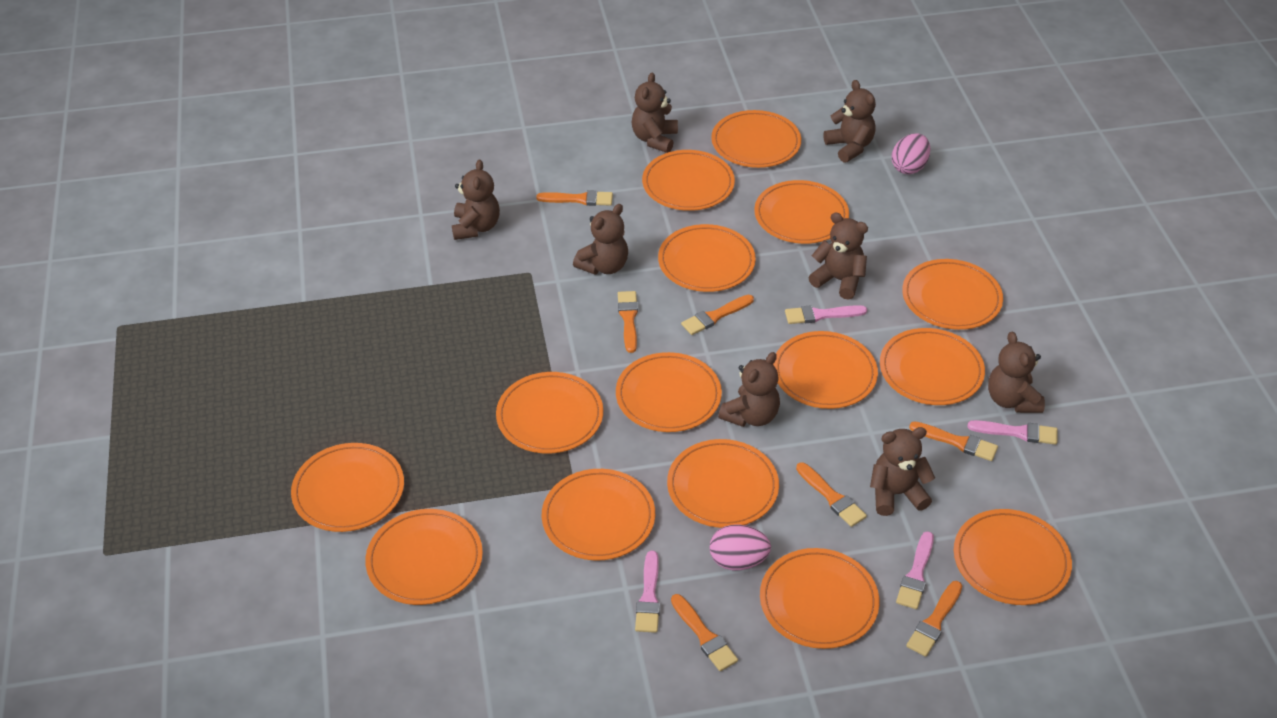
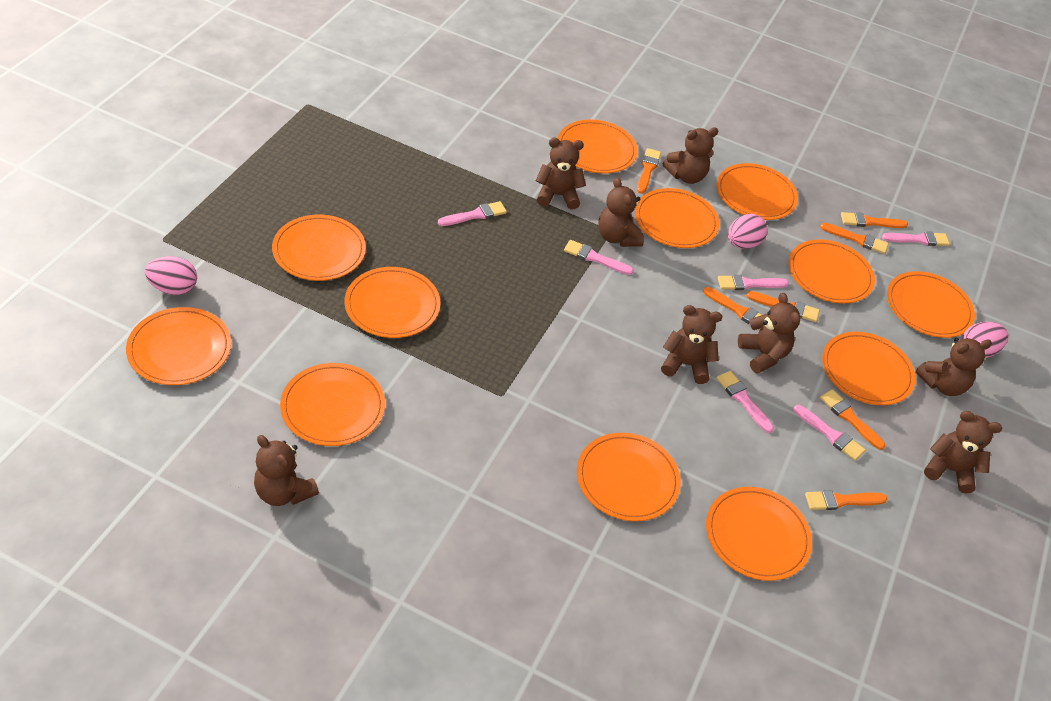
orange plate: 15 -> 12
pink brush: 4 -> 6
pink egg: 2 -> 3

